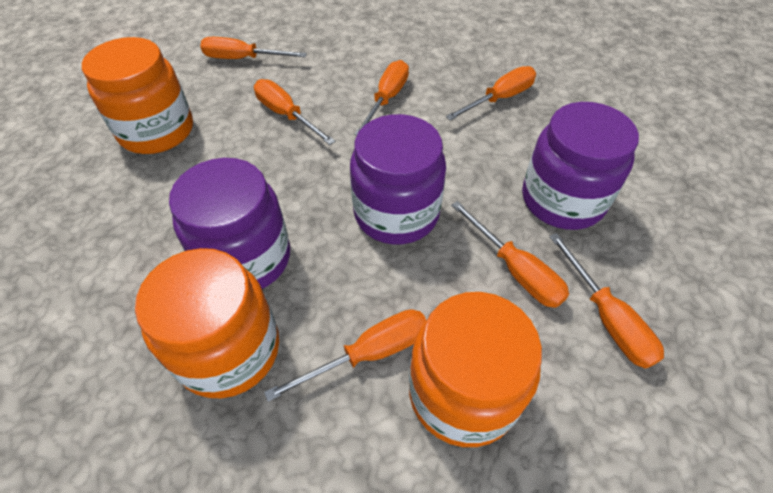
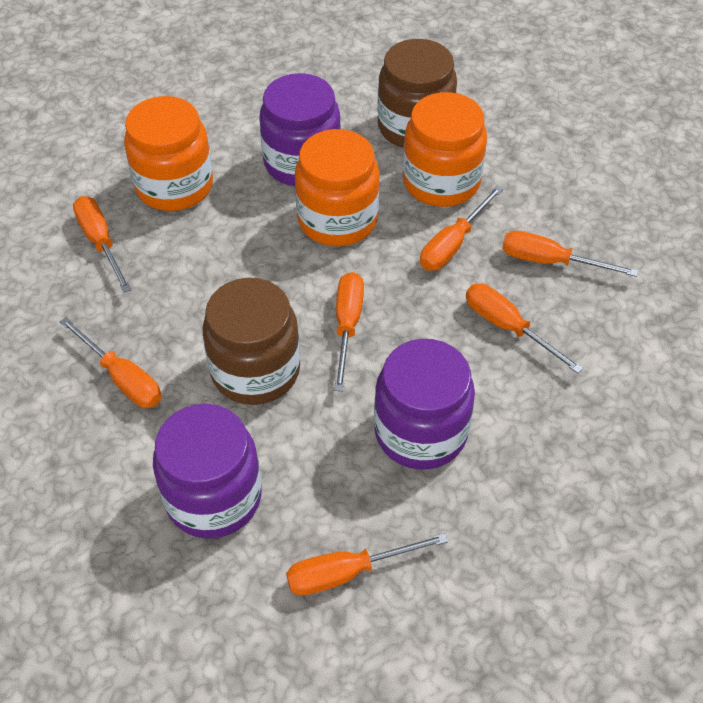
brown jar: 0 -> 2

